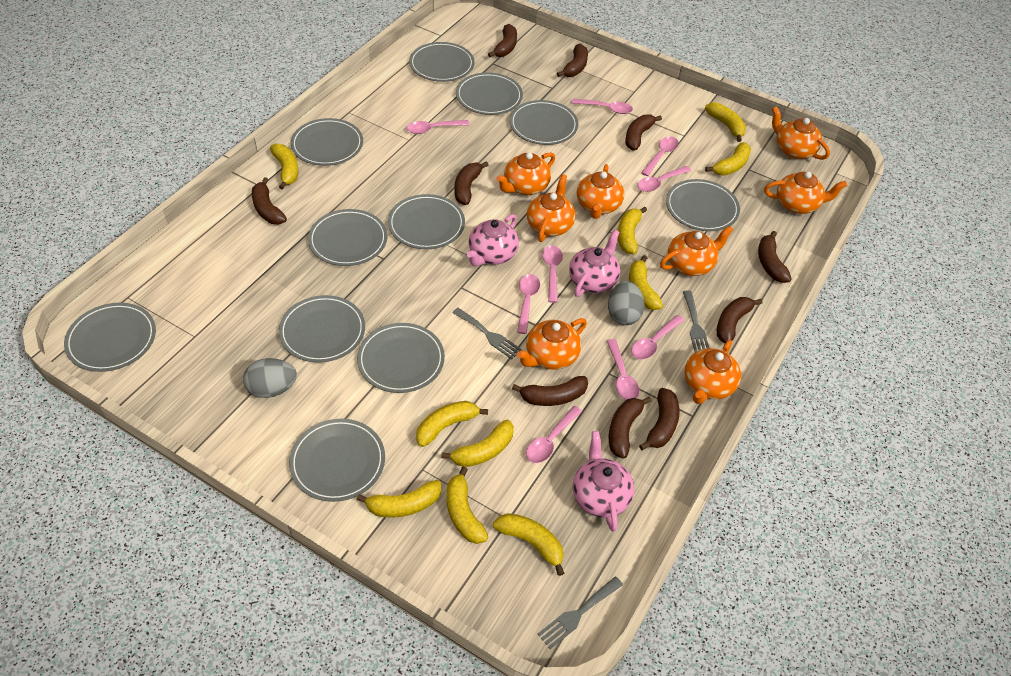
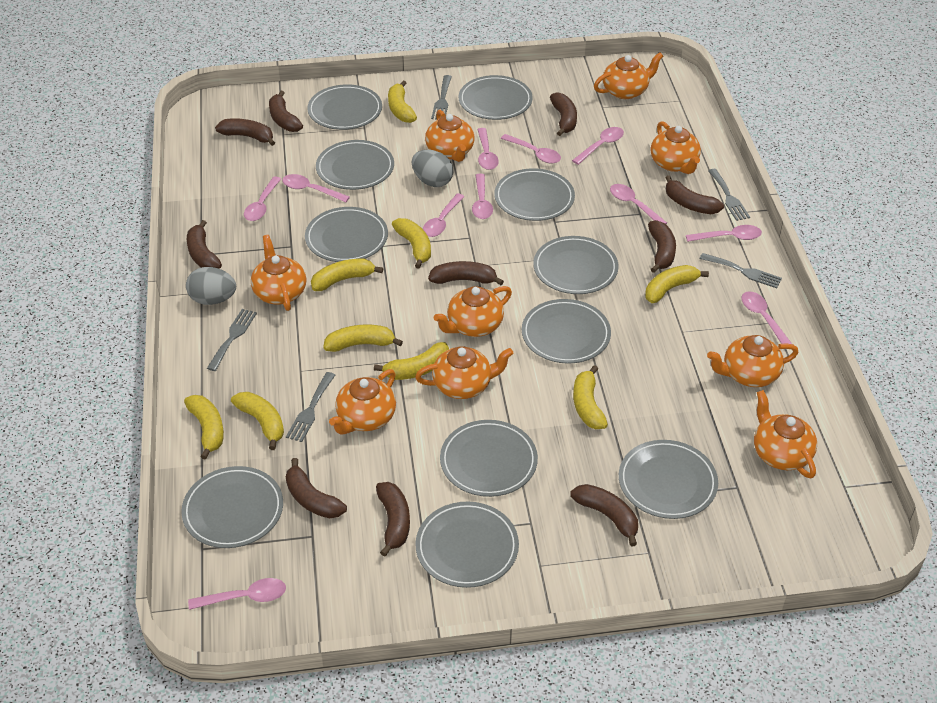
grey fork: 3 -> 5
orange teapot: 8 -> 9
pink spoon: 9 -> 11
pink teapot: 3 -> 0
yellow banana: 10 -> 9

